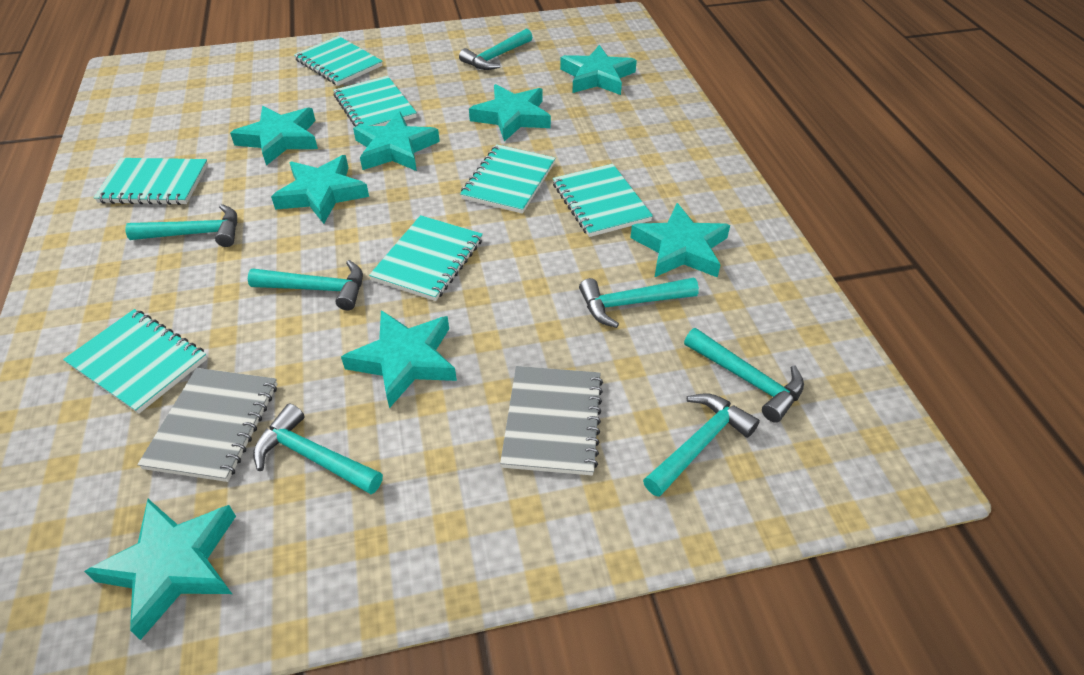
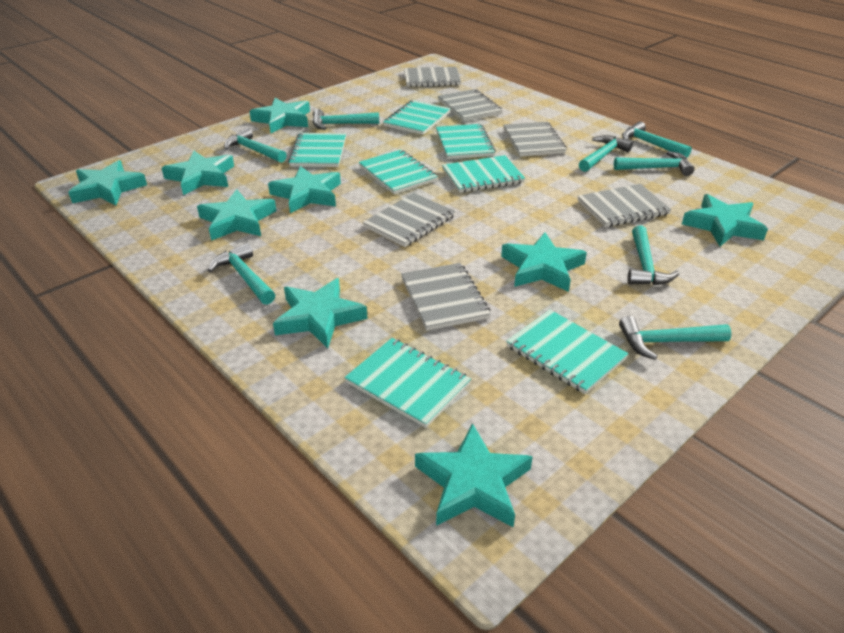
grey notebook: 2 -> 6
turquoise hammer: 7 -> 8
turquoise star: 8 -> 9

